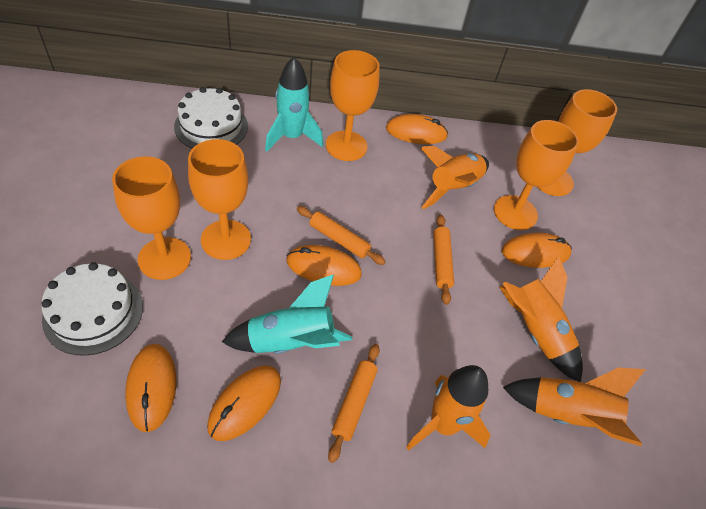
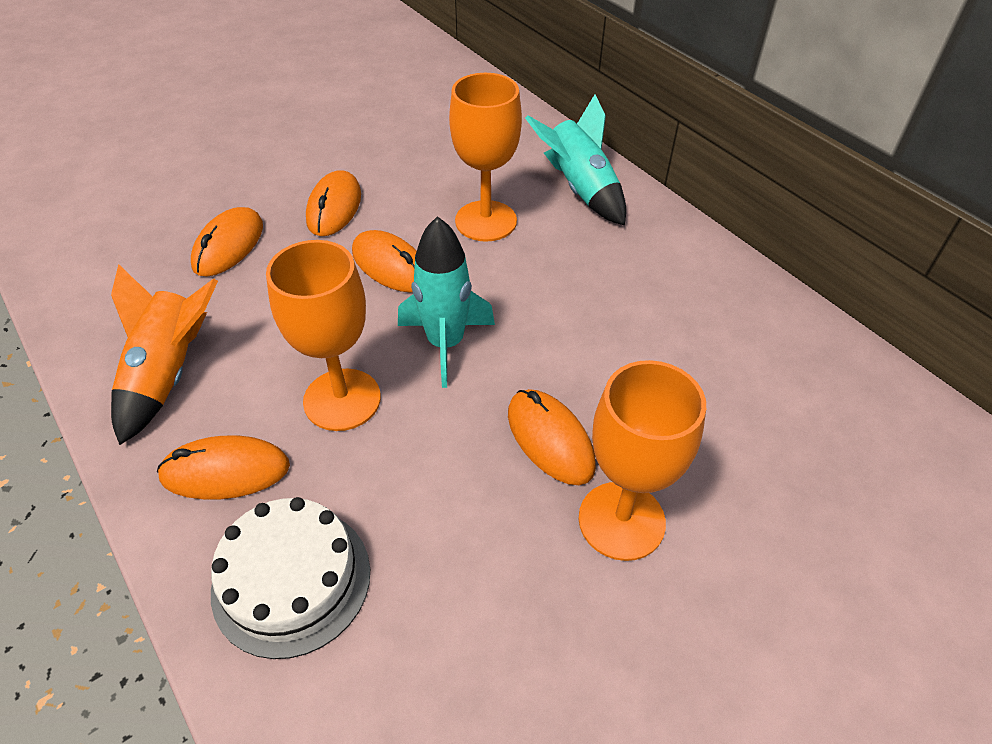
orange goblet: 5 -> 3
orange rocket: 4 -> 1
orange rolling pin: 3 -> 0
white cake: 2 -> 1

